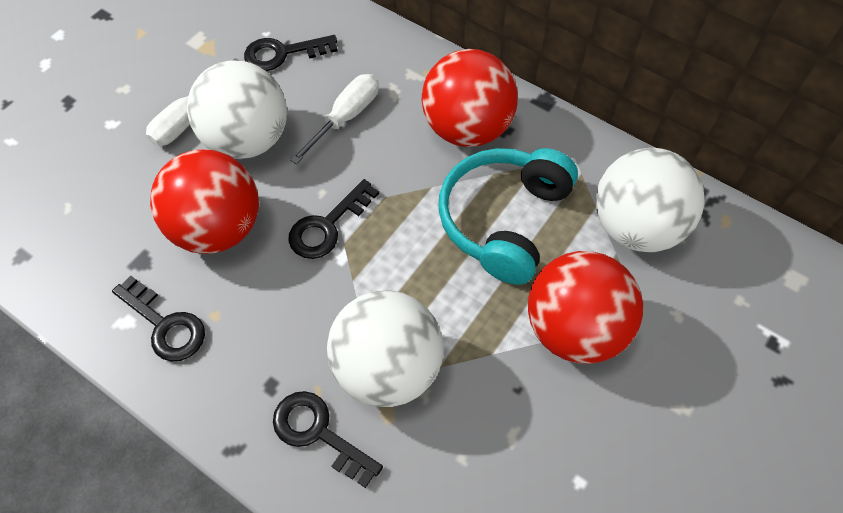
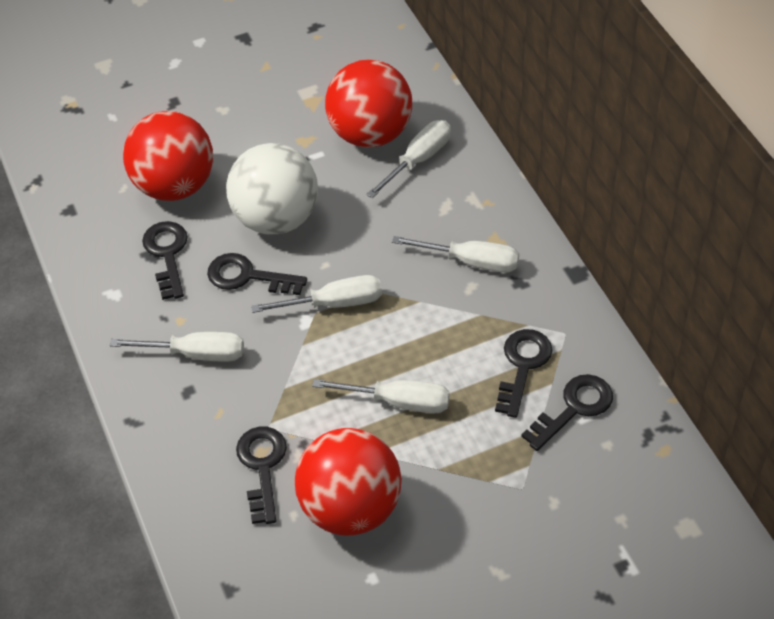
black key: 4 -> 5
turquoise headphones: 1 -> 0
white ball: 3 -> 1
white screwdriver: 2 -> 5

